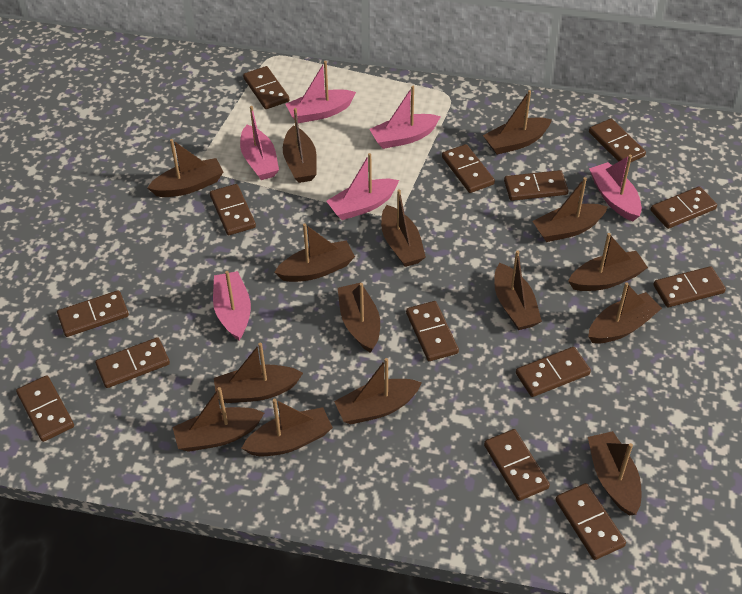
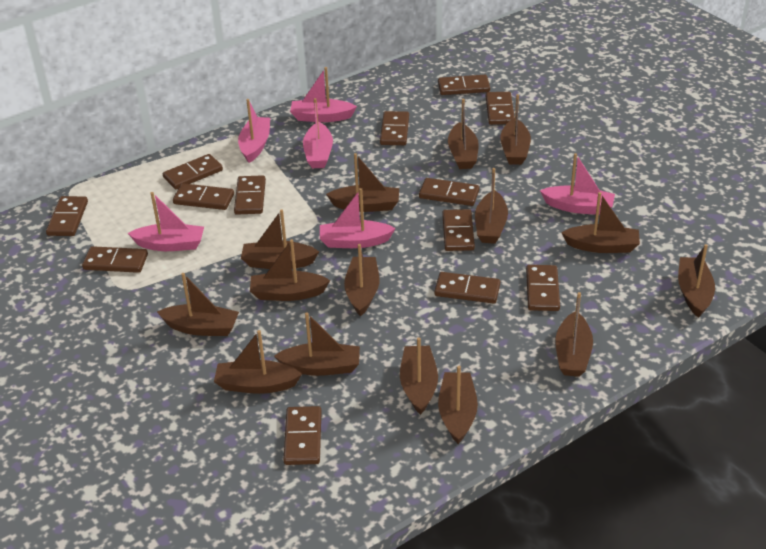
brown domino: 14 -> 13

